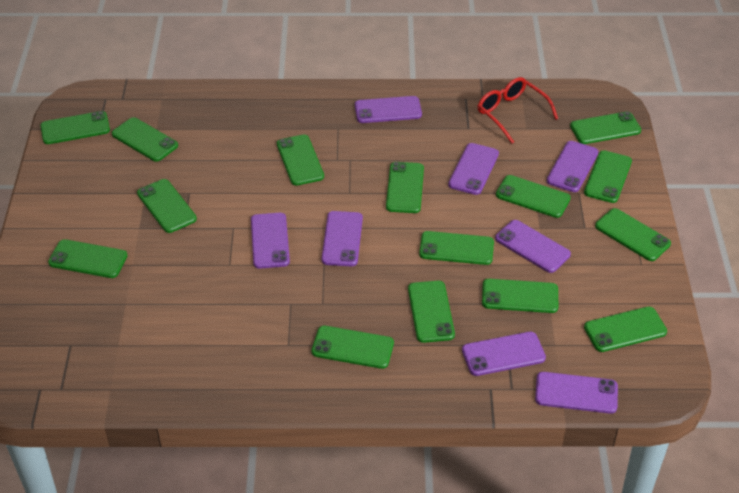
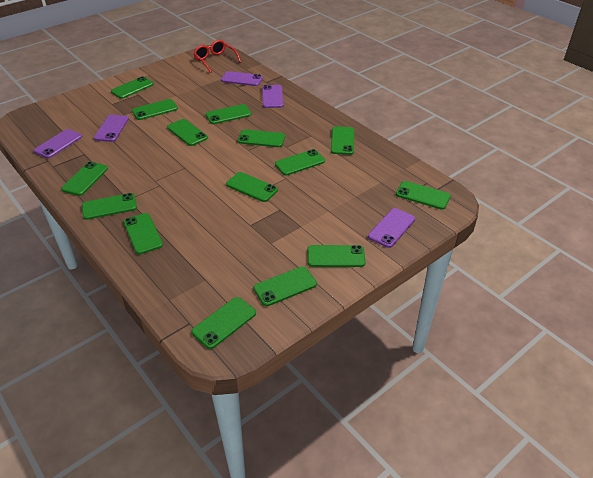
purple phone: 8 -> 5

